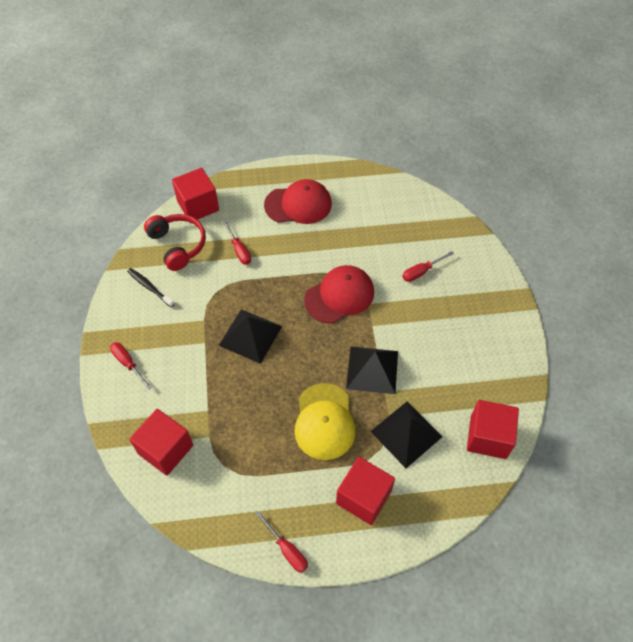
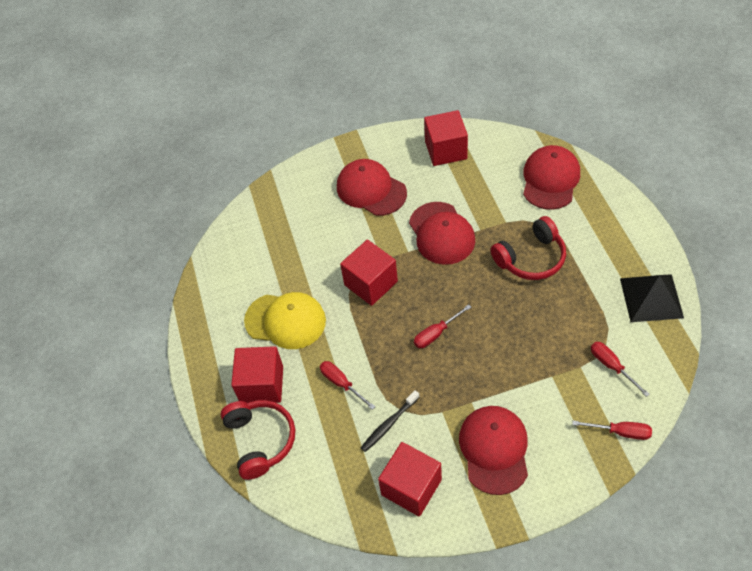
black pyramid: 3 -> 1
red cap: 2 -> 4
red headphones: 1 -> 2

